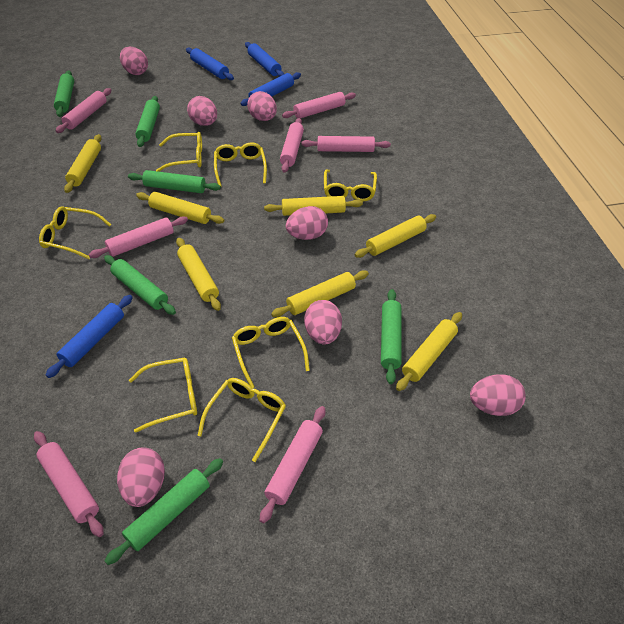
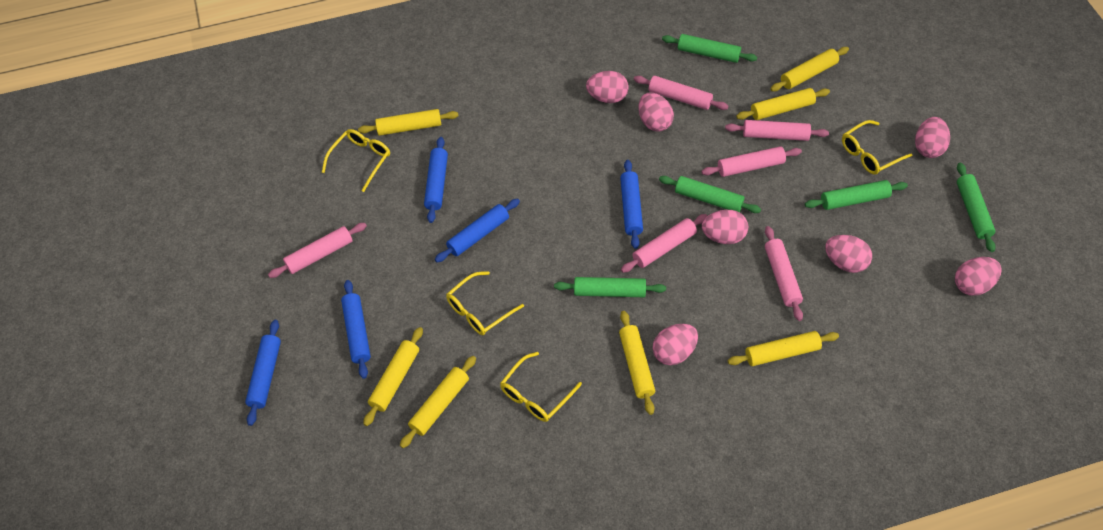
blue rolling pin: 4 -> 5
green rolling pin: 6 -> 5
pink rolling pin: 7 -> 6
yellow glasses: 7 -> 4

